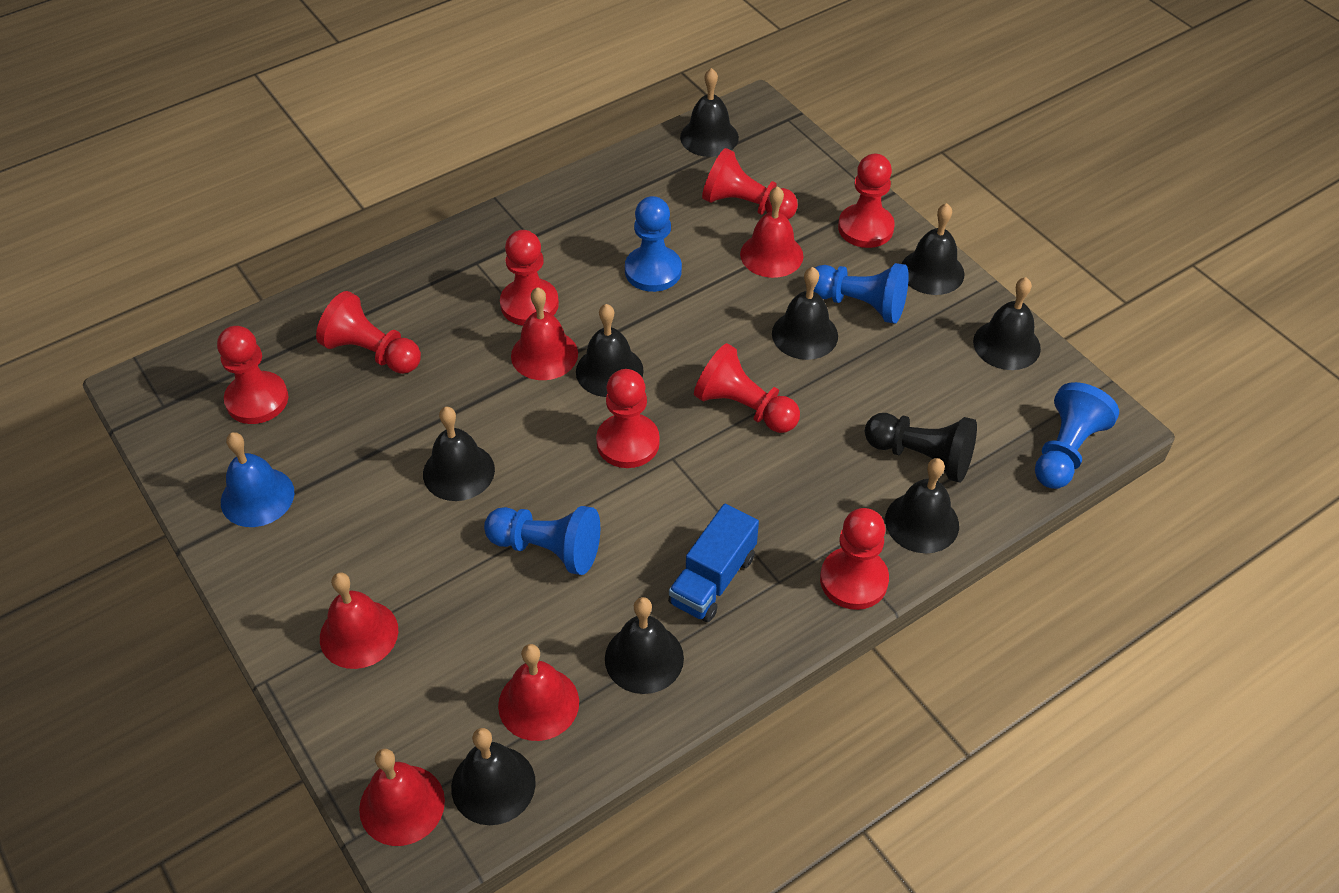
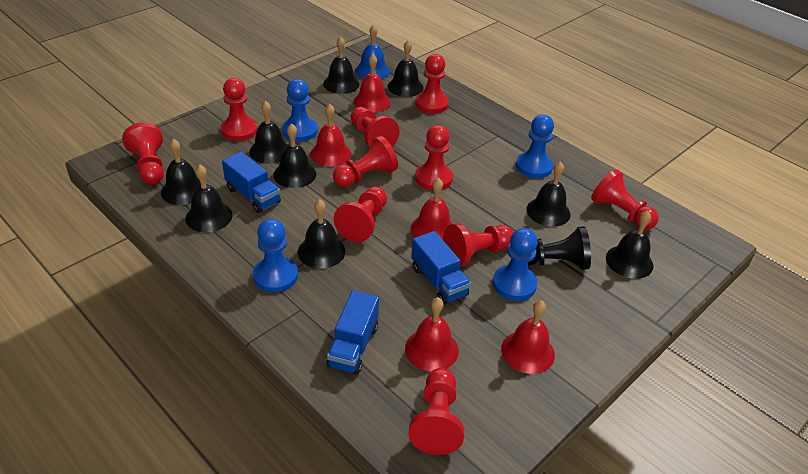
blue truck: 1 -> 3
red pawn: 8 -> 10

